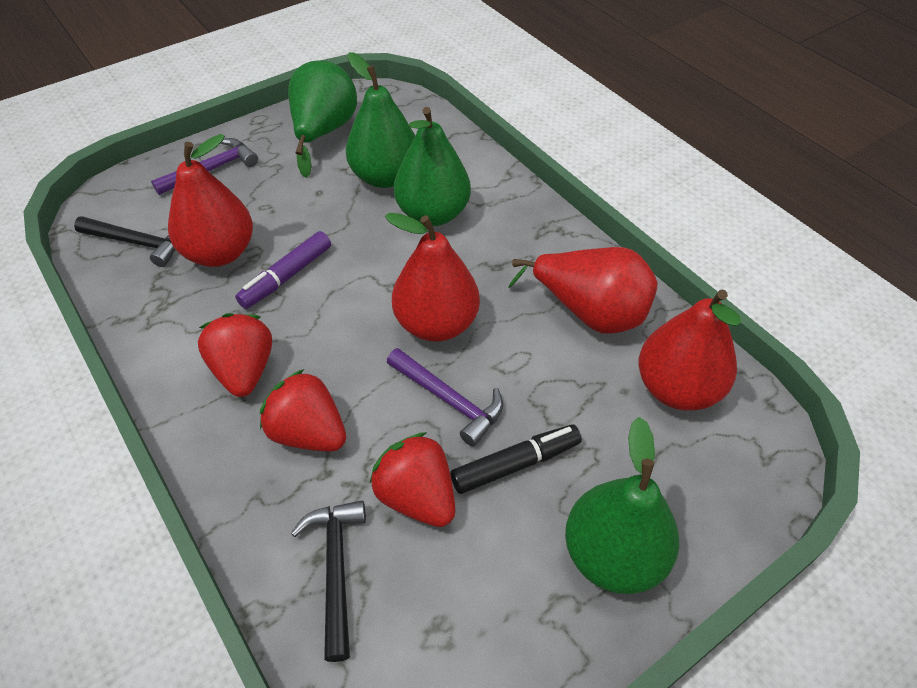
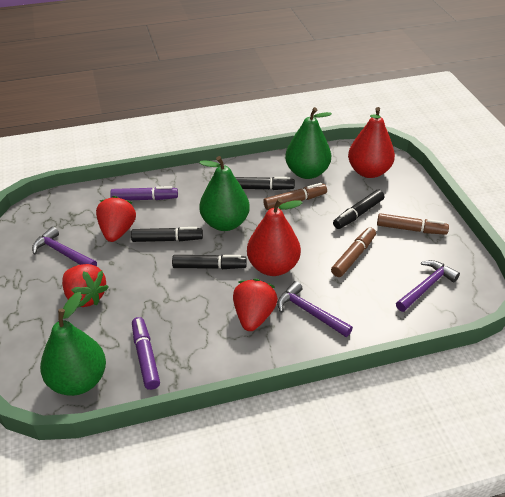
black hammer: 2 -> 0
black marker: 1 -> 4
brown marker: 0 -> 3
green pear: 4 -> 3
purple hammer: 2 -> 3
purple marker: 1 -> 2
red pear: 4 -> 2

